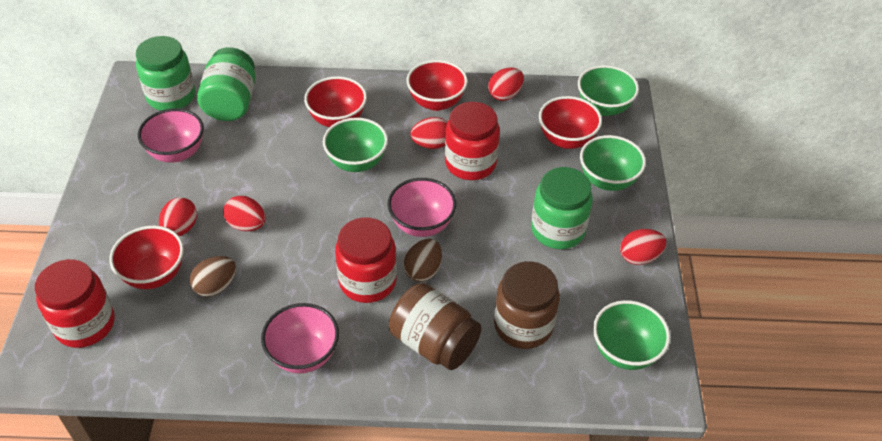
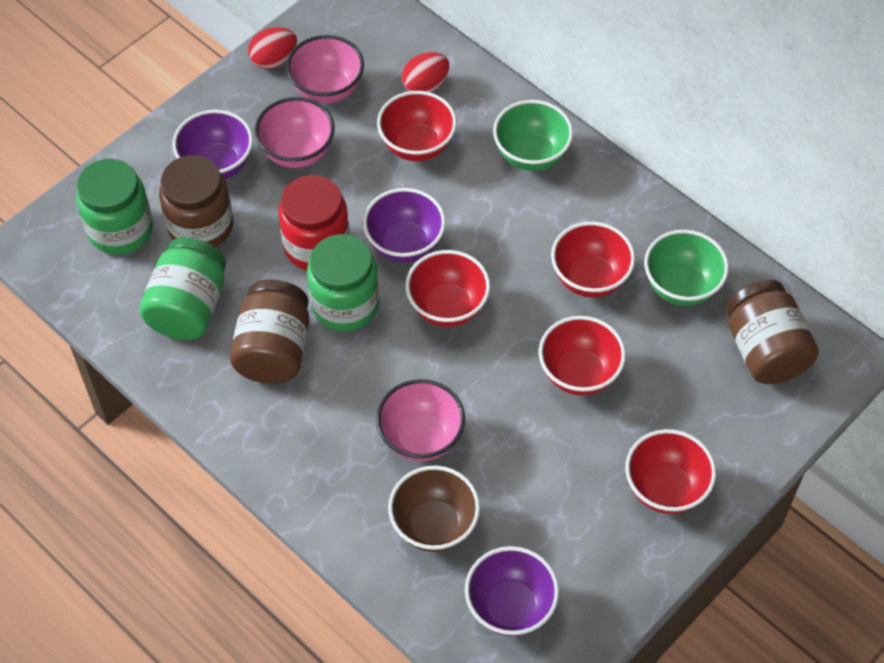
brown bowl: 0 -> 1
brown egg: 2 -> 0
brown jar: 2 -> 3
green bowl: 4 -> 2
purple bowl: 0 -> 3
red bowl: 4 -> 5
red egg: 5 -> 2
red jar: 3 -> 1

